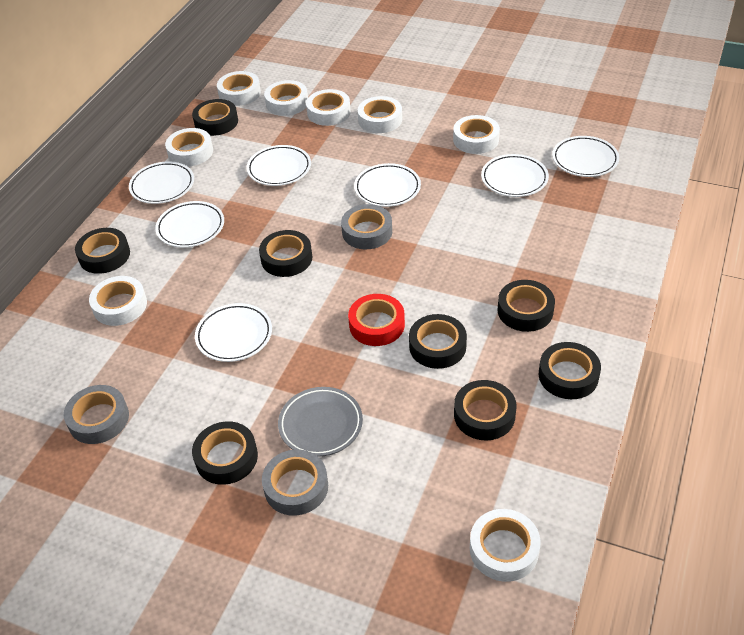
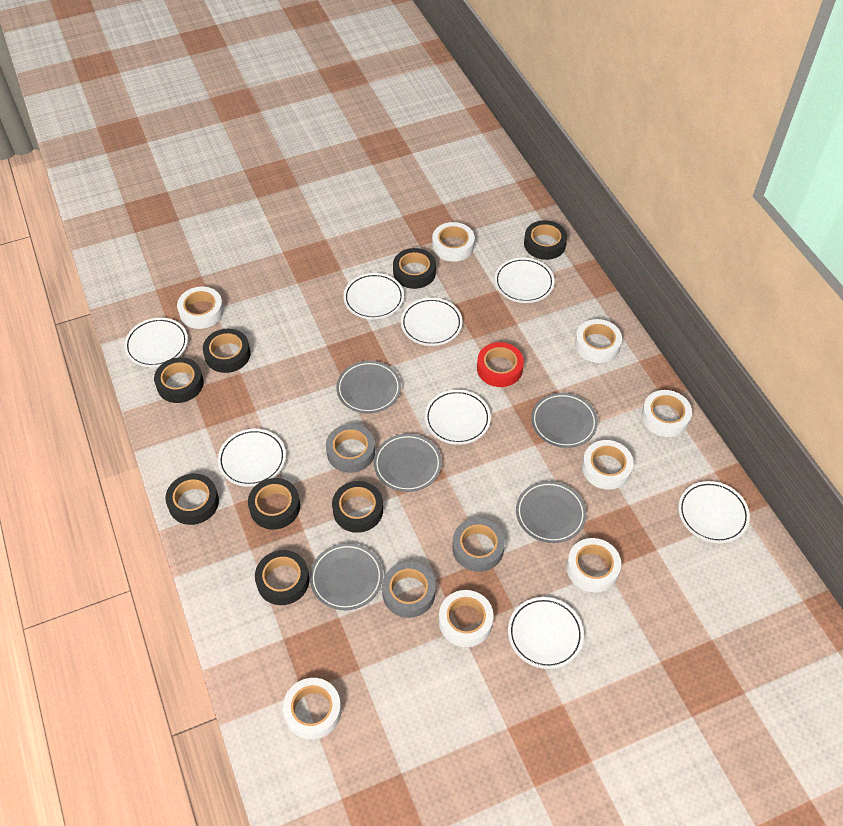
grey plate: 1 -> 5
white plate: 7 -> 8

